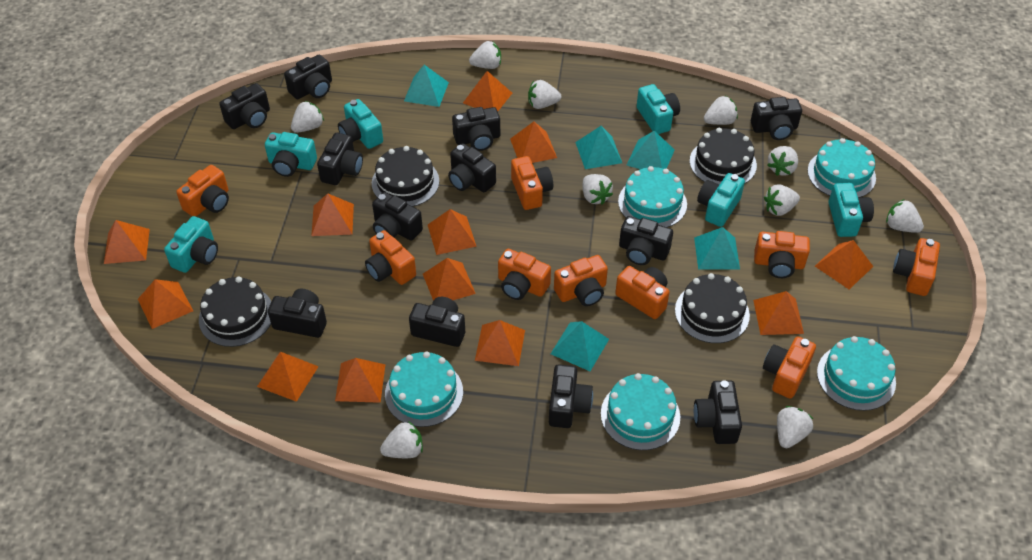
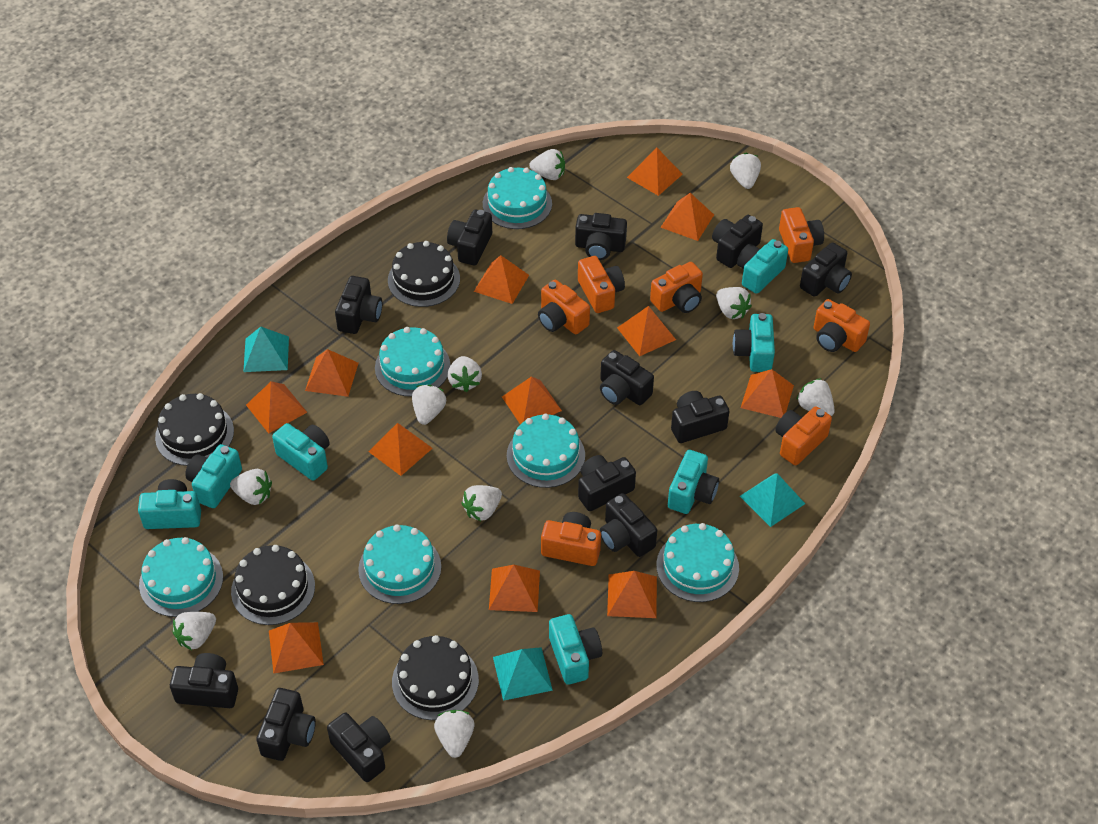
orange camera: 9 -> 7
turquoise cake: 5 -> 6
turquoise camera: 6 -> 7
turquoise pyramid: 5 -> 3

